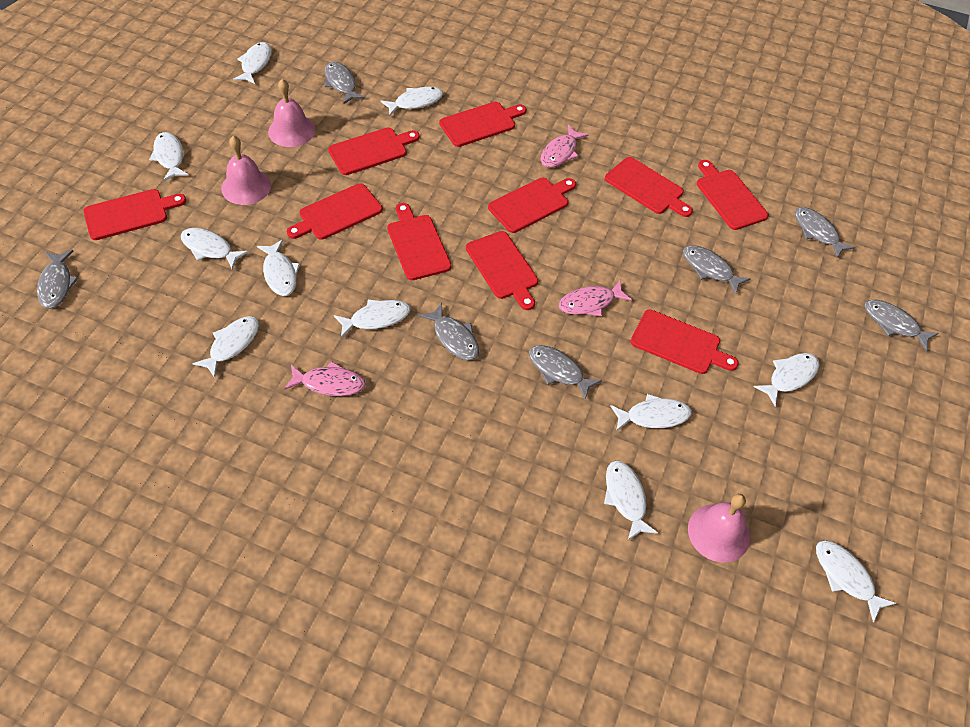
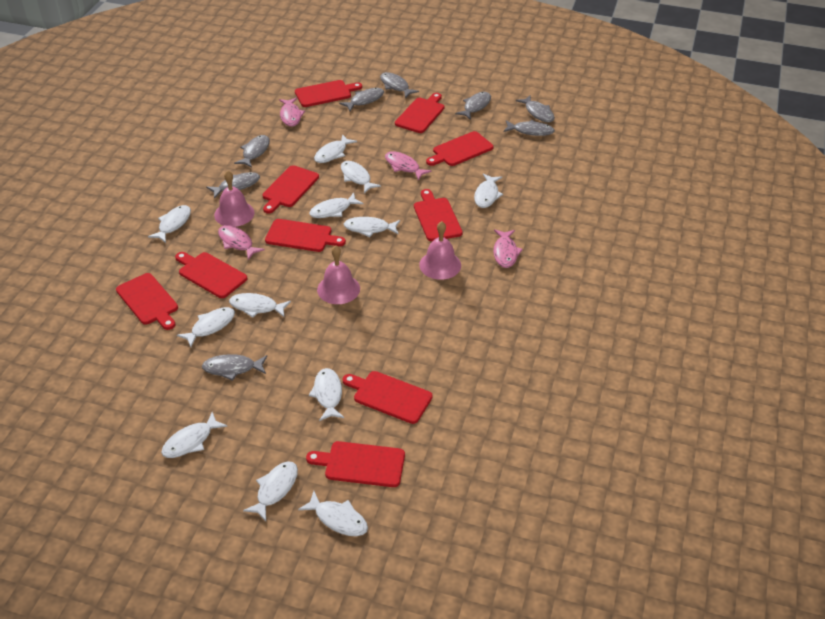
grey fish: 7 -> 8
pink fish: 3 -> 4
white fish: 11 -> 12

